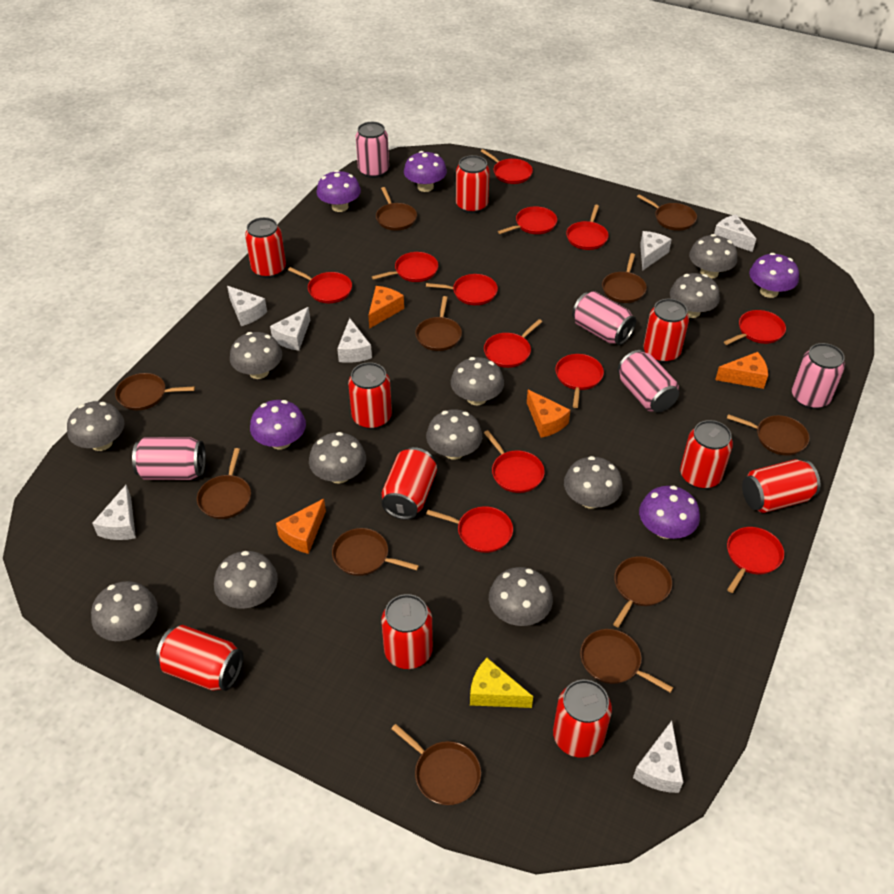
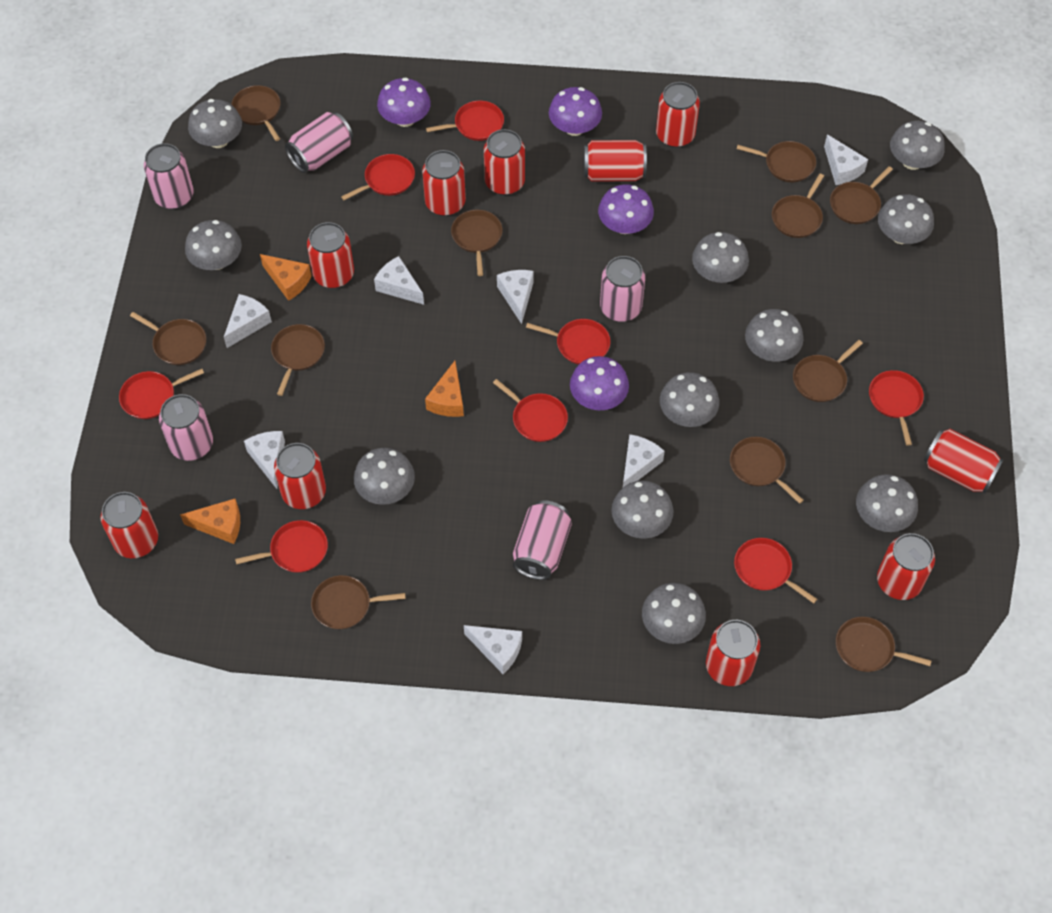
orange cheese: 4 -> 3
purple mushroom: 5 -> 4
red pan: 12 -> 8
yellow cheese: 1 -> 0

